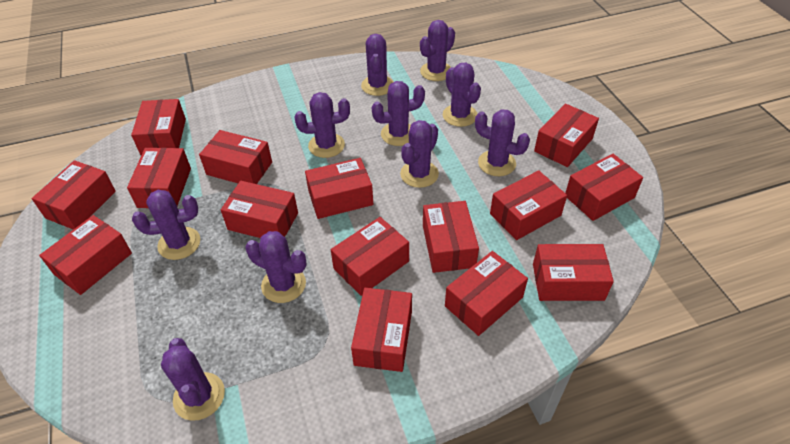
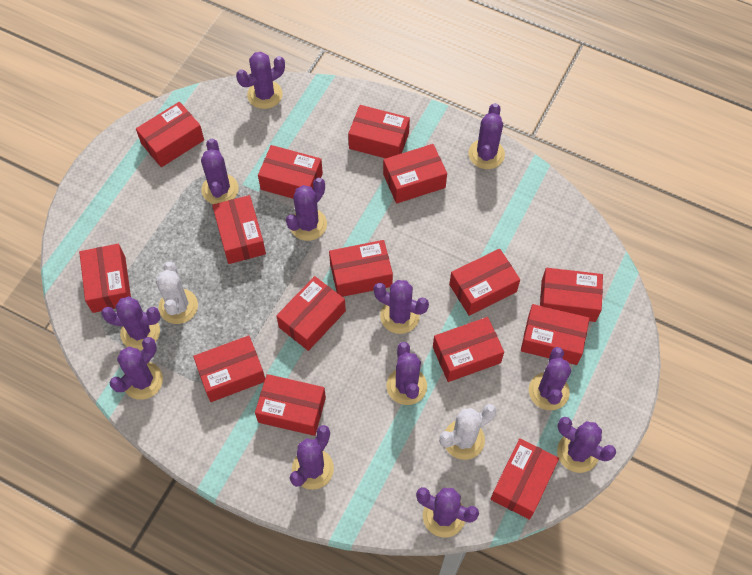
purple cactus: 10 -> 12
white cactus: 0 -> 2

